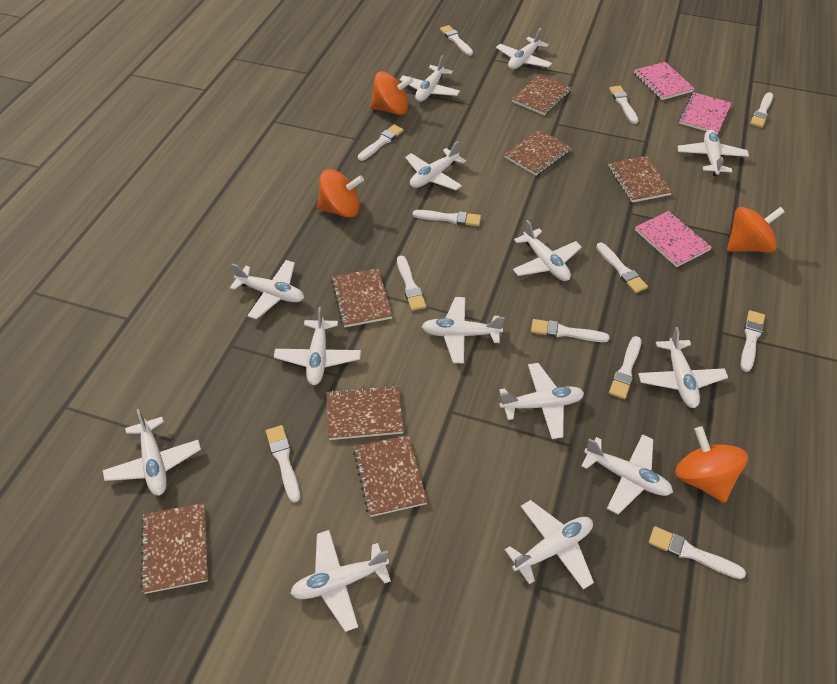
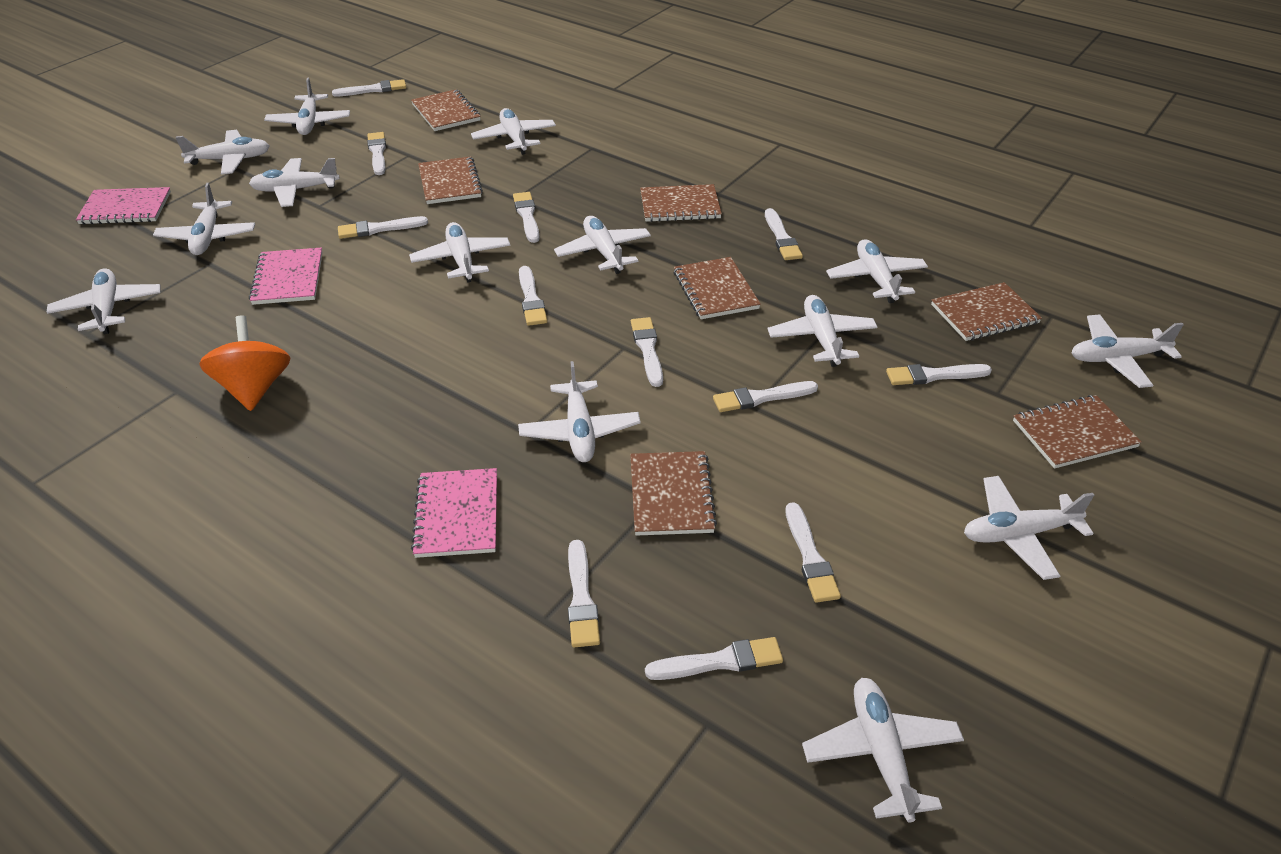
orange spinning top: 4 -> 1

